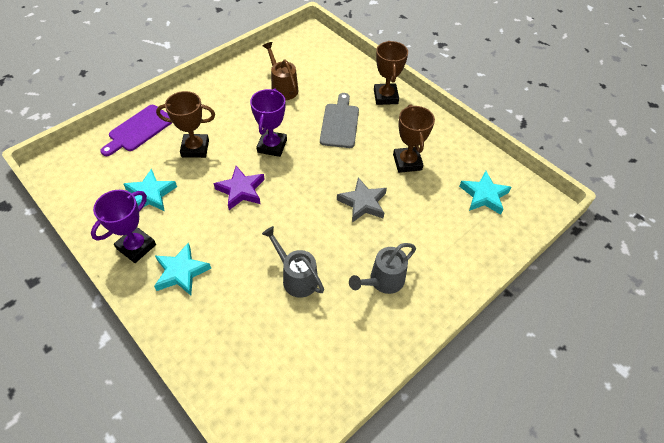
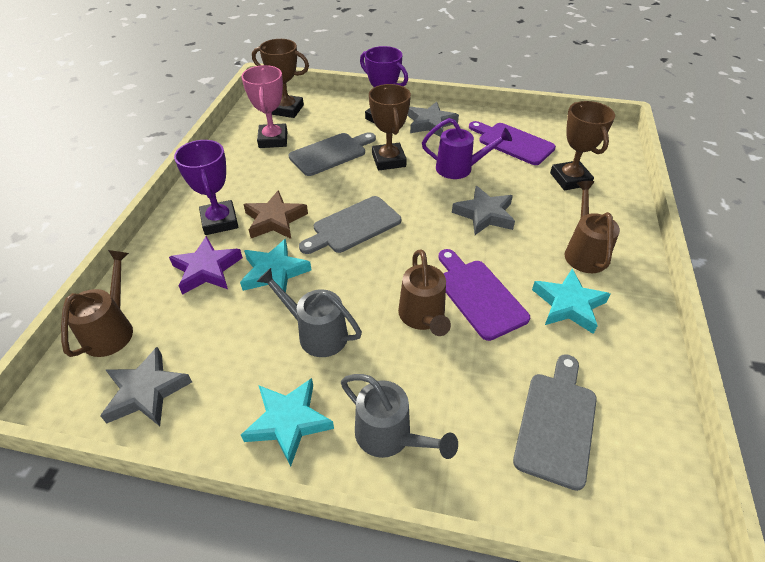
brown star: 0 -> 1
brown watering can: 1 -> 3
grey cutting board: 1 -> 3
grey star: 1 -> 3
pink trophy: 0 -> 1
purple cutting board: 1 -> 2
purple watering can: 0 -> 1

